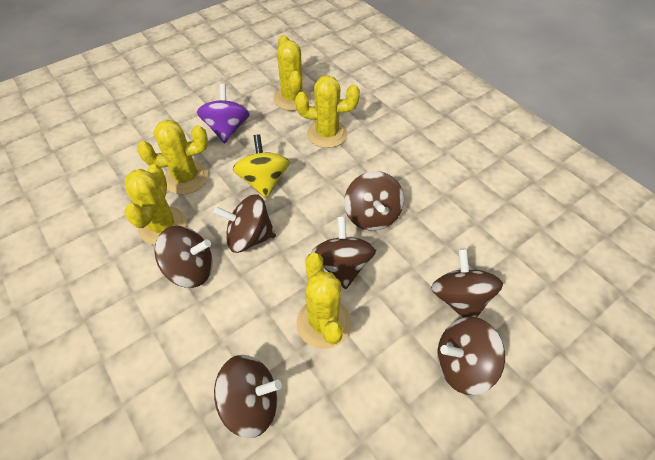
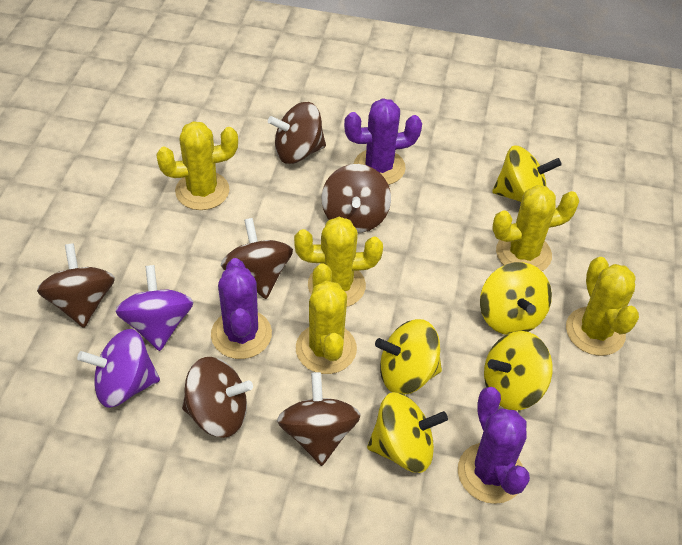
brown spinning top: 7 -> 6
purple cactus: 0 -> 3
purple spinning top: 1 -> 2
yellow spinning top: 1 -> 5

